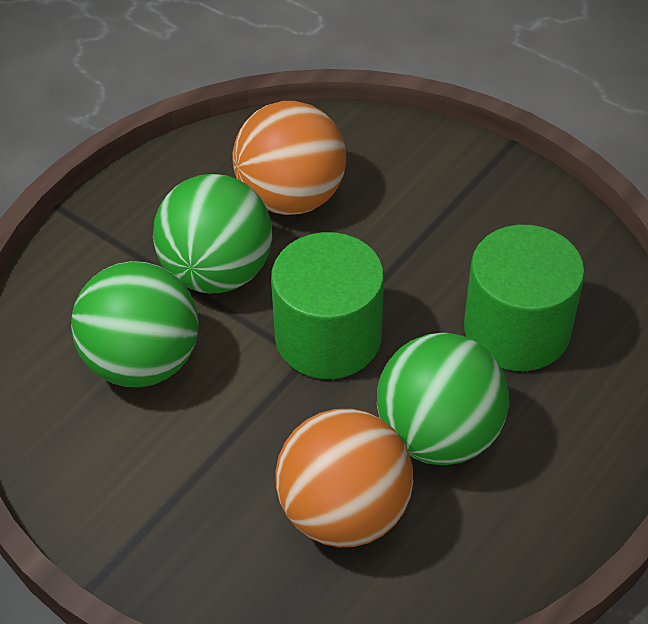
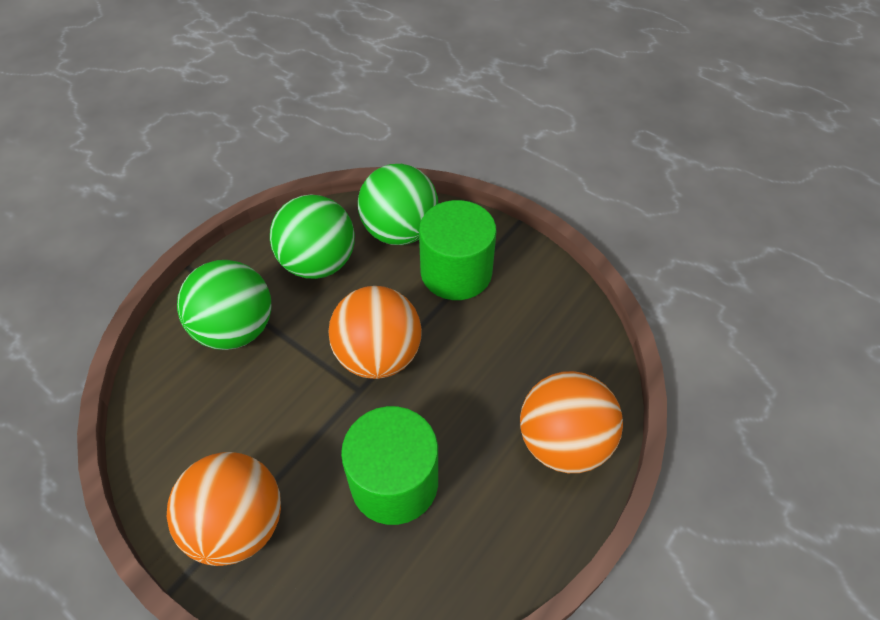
orange ball: 2 -> 3

